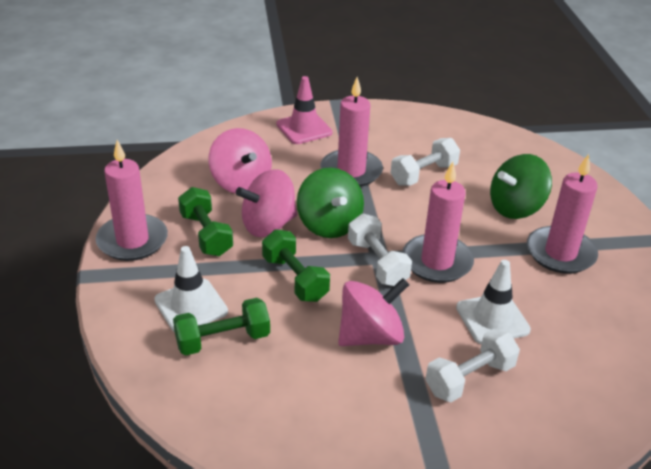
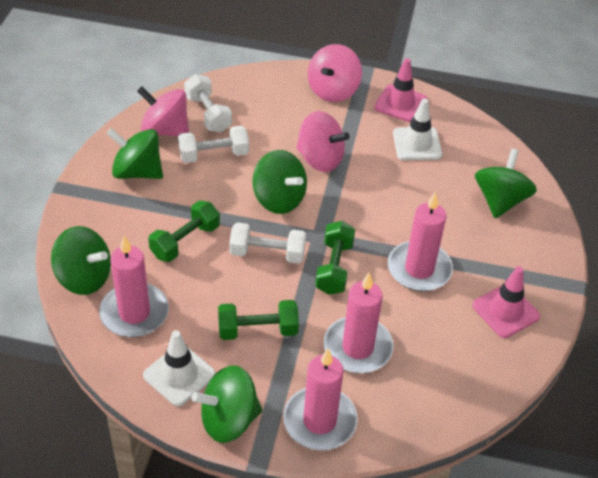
green spinning top: 2 -> 5
pink traffic cone: 1 -> 2

